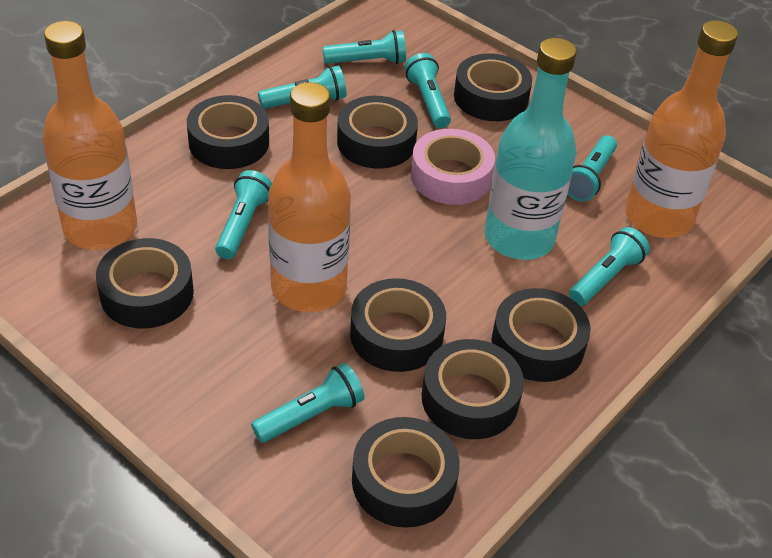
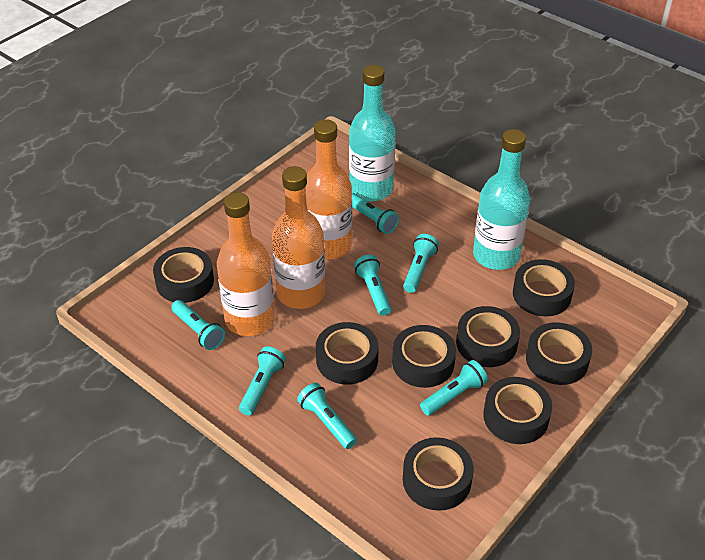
pink tape: 1 -> 0
turquoise bottle: 1 -> 2

